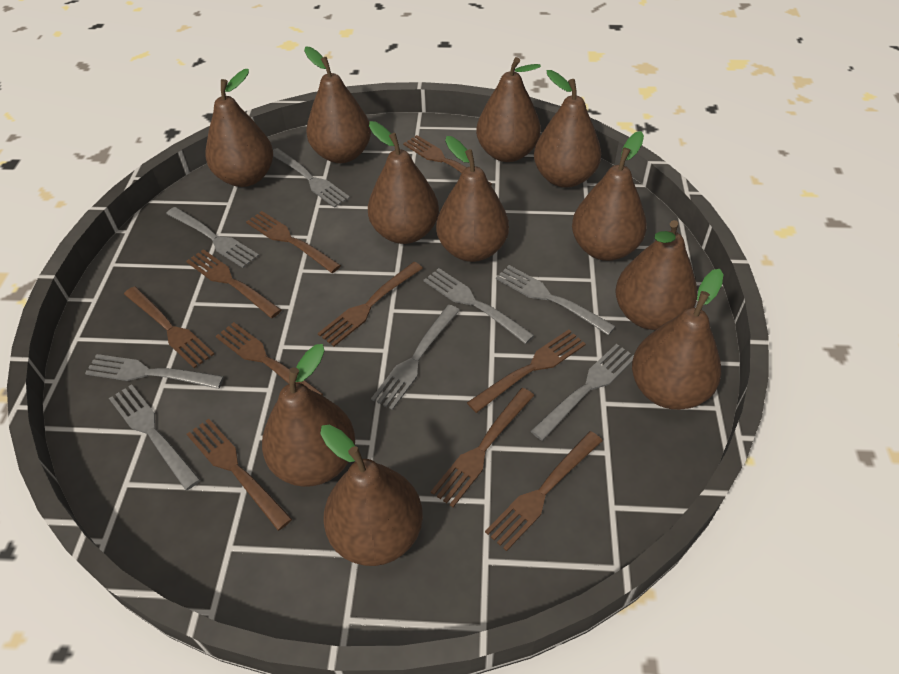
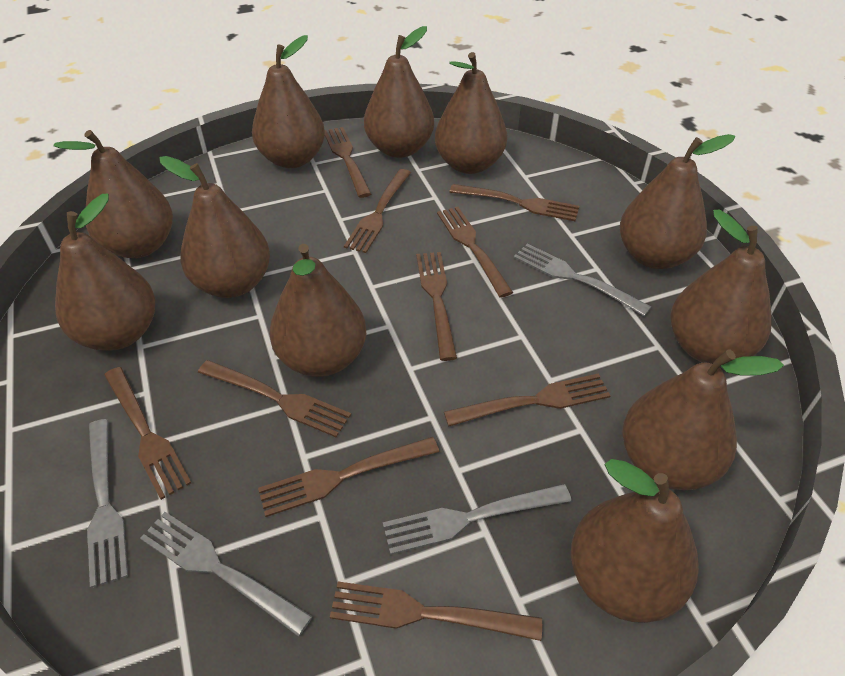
grey fork: 8 -> 4

